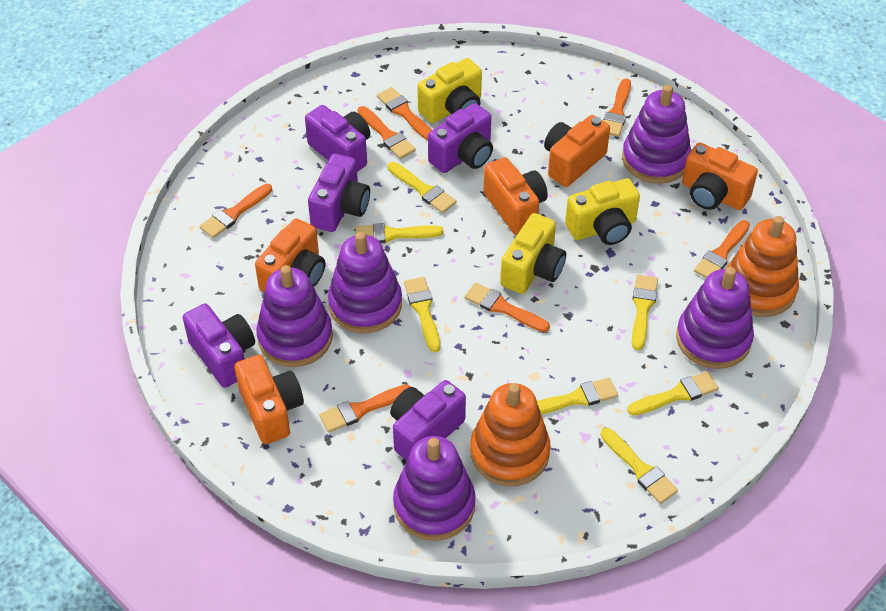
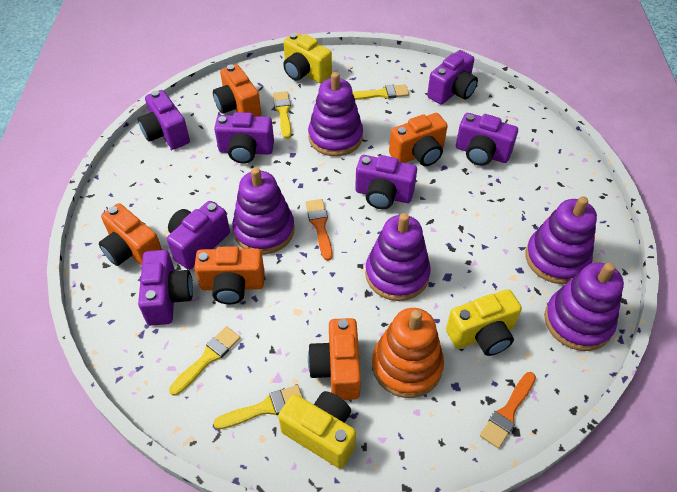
orange brush: 7 -> 2
orange stacking toy: 2 -> 1
purple camera: 5 -> 7
yellow brush: 7 -> 4

